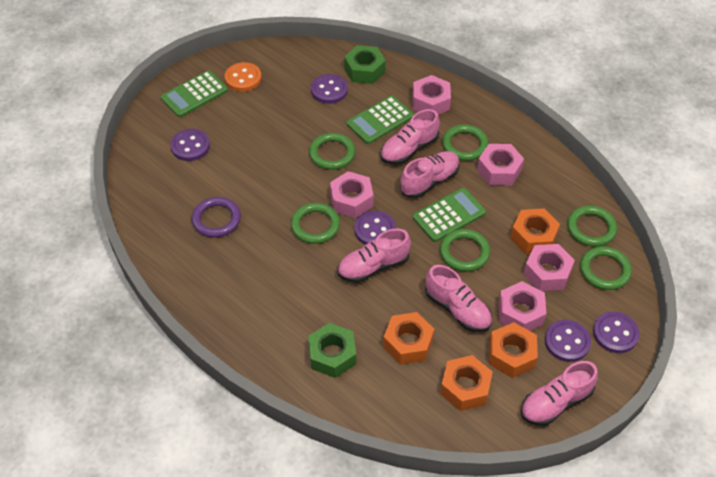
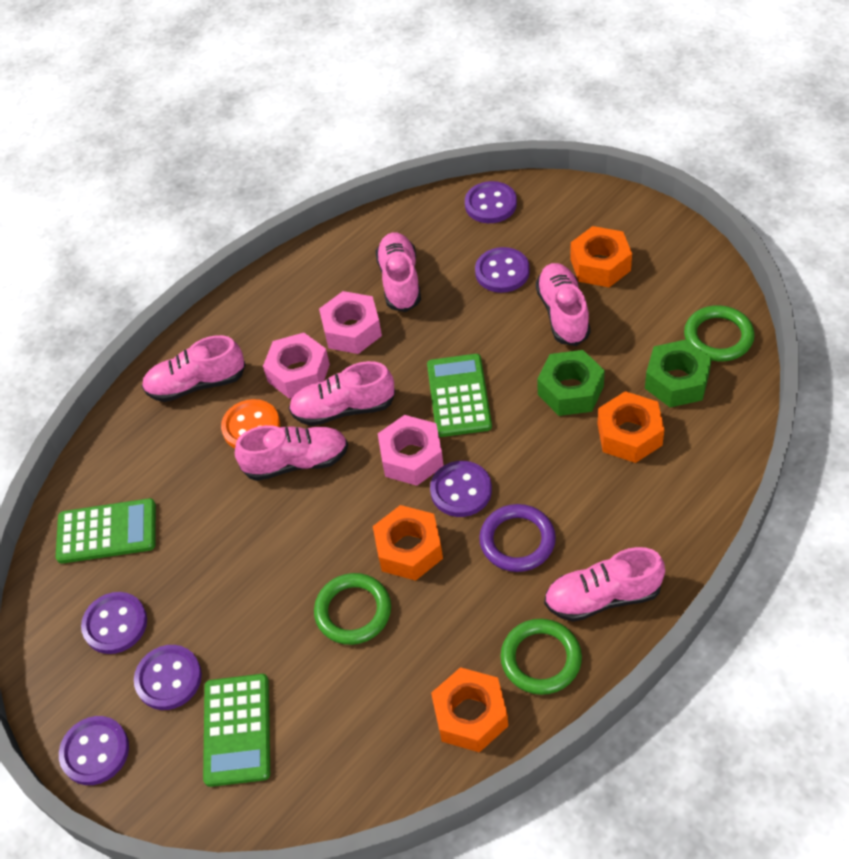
green ring: 6 -> 3
pink nut: 5 -> 3
pink shoe: 5 -> 6
purple button: 5 -> 6

